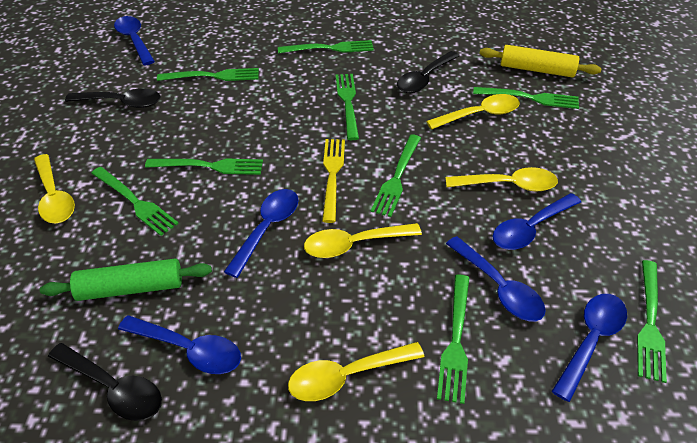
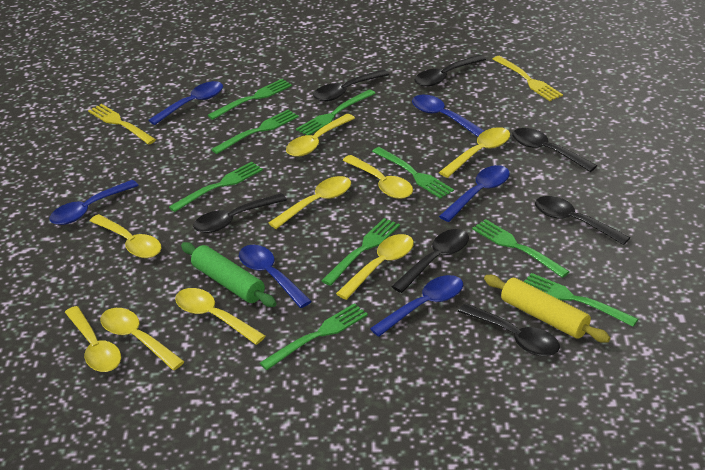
black spoon: 3 -> 7
yellow fork: 1 -> 2
yellow spoon: 5 -> 9

